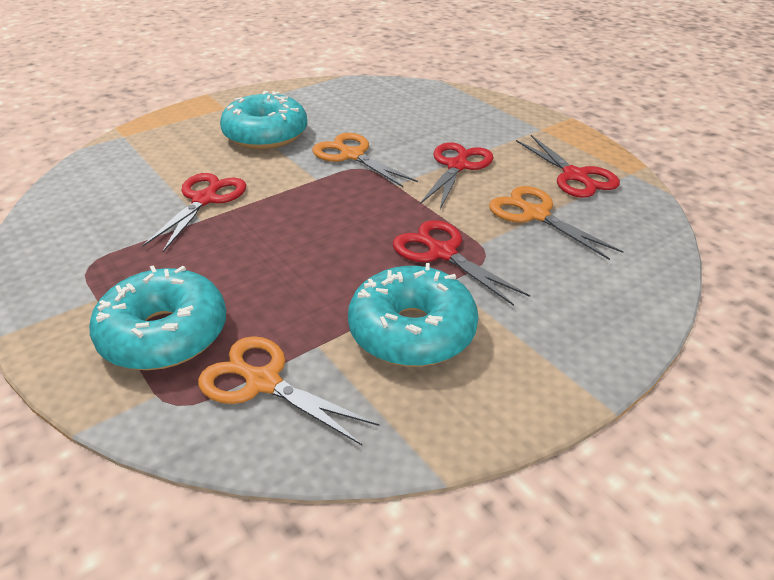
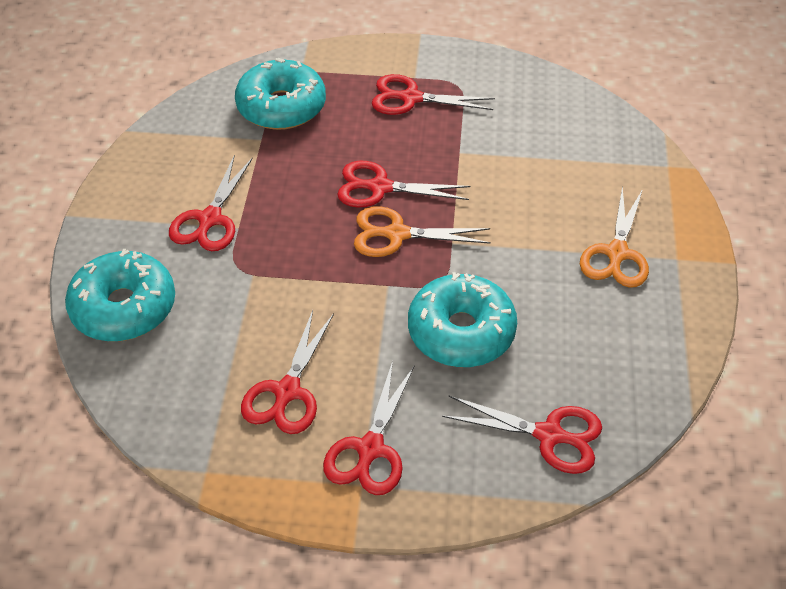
orange scissors: 3 -> 2
red scissors: 4 -> 6

